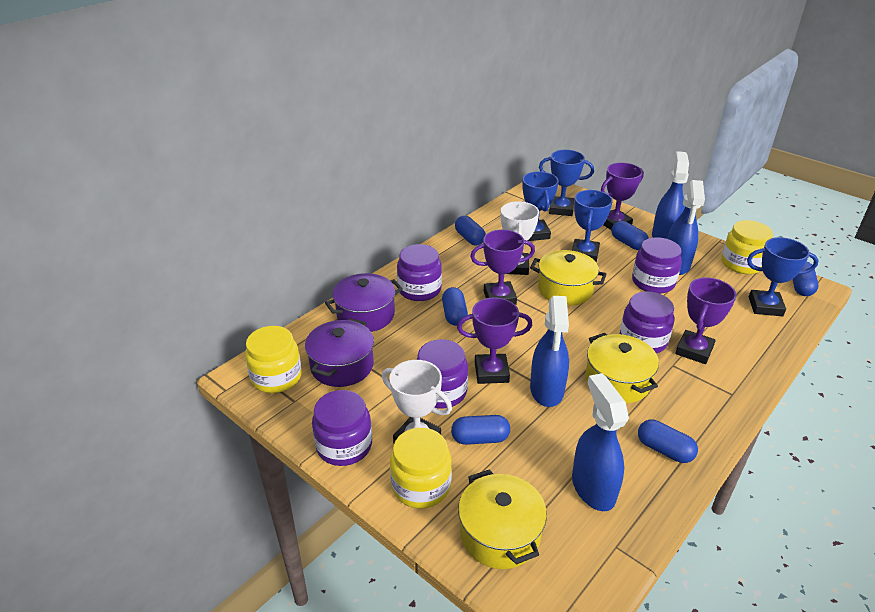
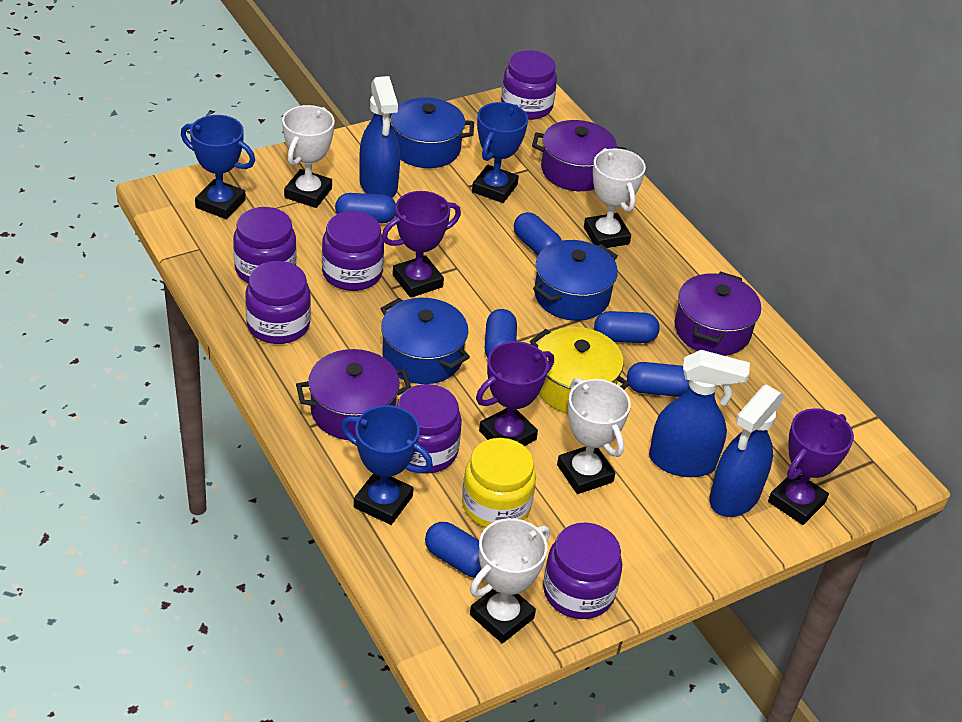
blue pot: 0 -> 3
blue spray bottle: 4 -> 3
blue trophy: 4 -> 3
purple jar: 5 -> 6
purple pot: 2 -> 3
purple trophy: 4 -> 3
white trophy: 2 -> 4
yellow jar: 3 -> 1
yellow pot: 3 -> 1

